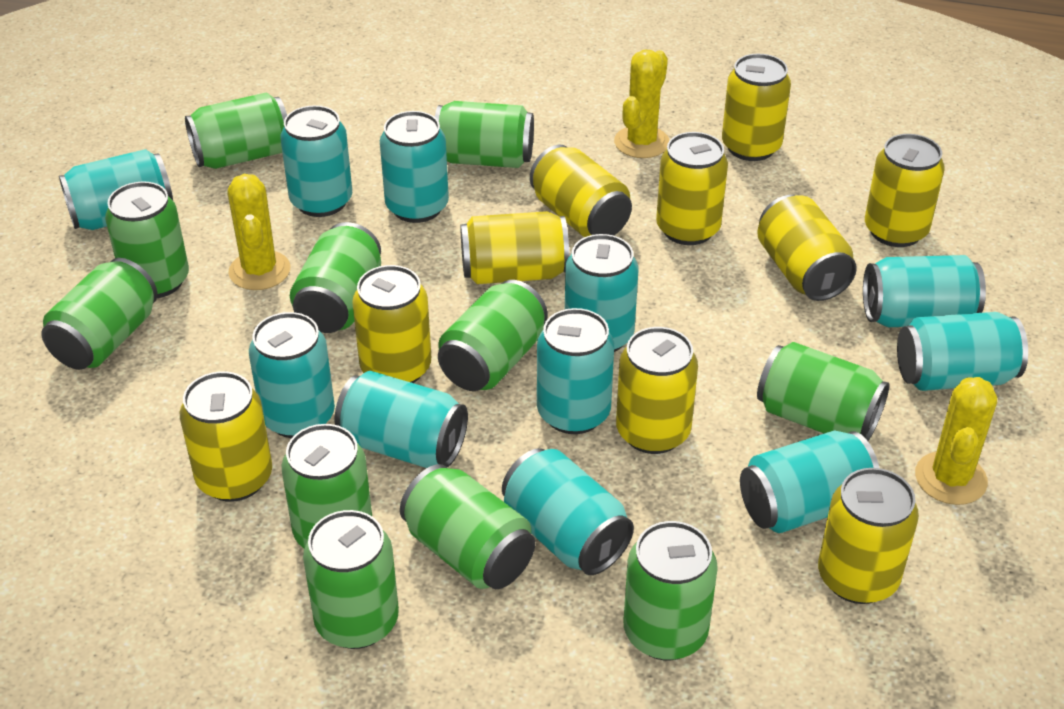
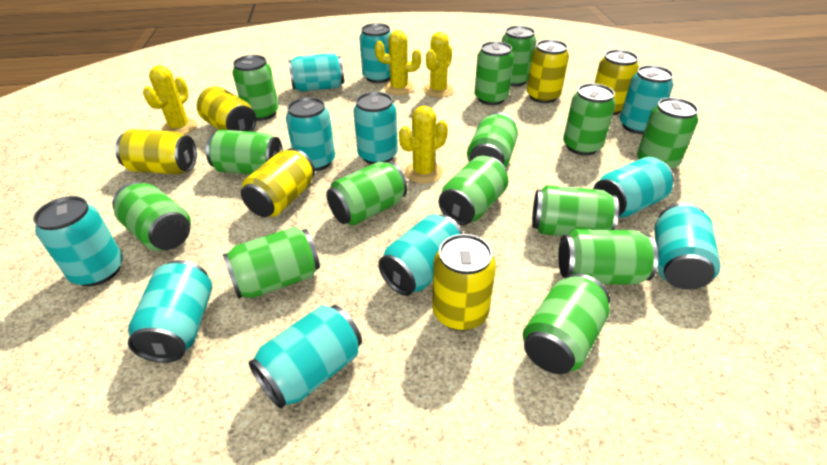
green can: 11 -> 14
yellow cactus: 3 -> 4
yellow can: 10 -> 6

